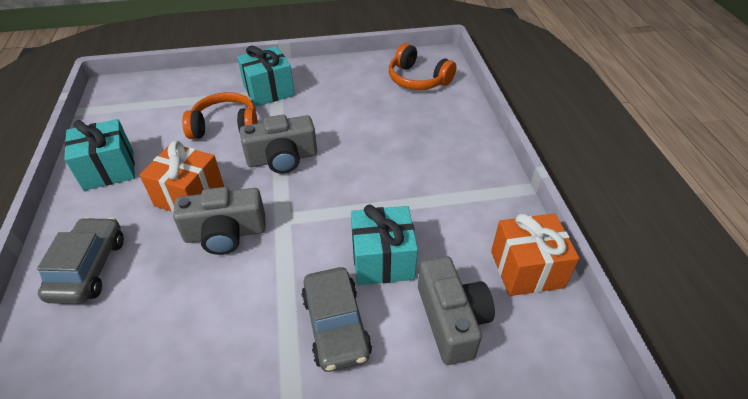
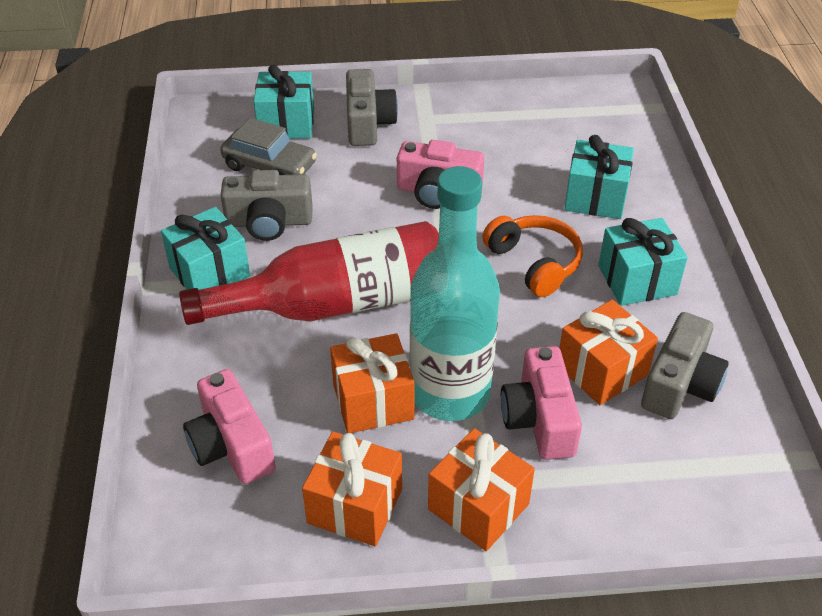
grey car: 2 -> 1
orange gift: 2 -> 4
orange headphones: 2 -> 1
pink camera: 0 -> 3
red bottle: 0 -> 1
turquoise bottle: 0 -> 1
turquoise gift: 3 -> 4

